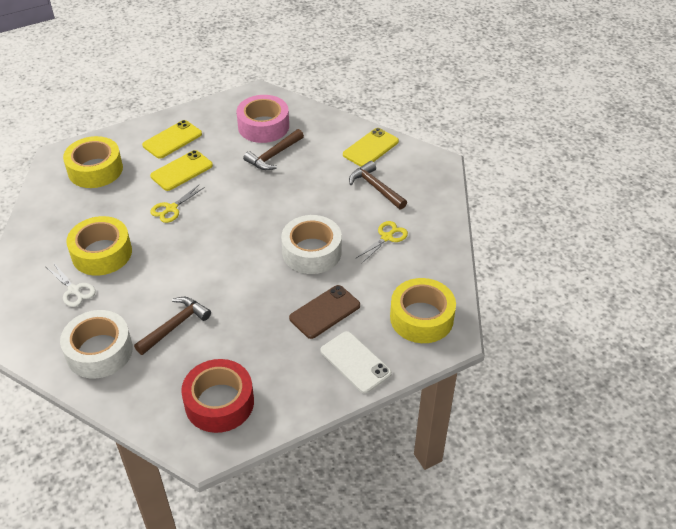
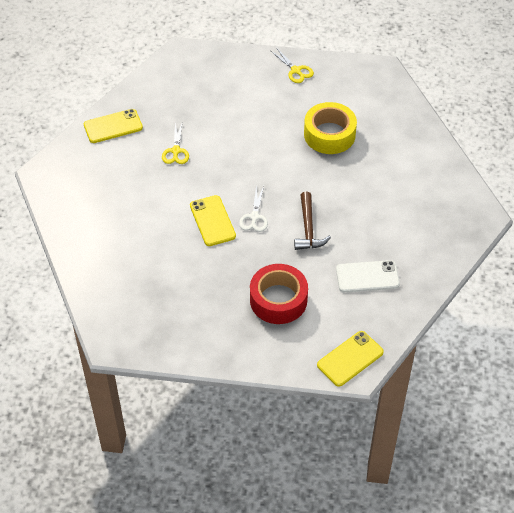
brown hammer: 3 -> 1
brown phone: 1 -> 0
pink tape: 1 -> 0
white tape: 2 -> 0
yellow tape: 3 -> 1

